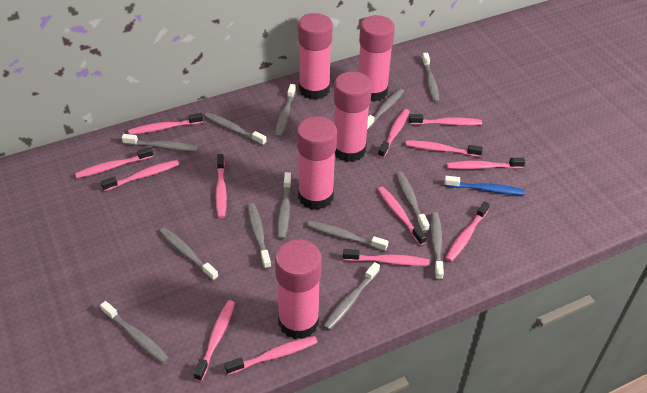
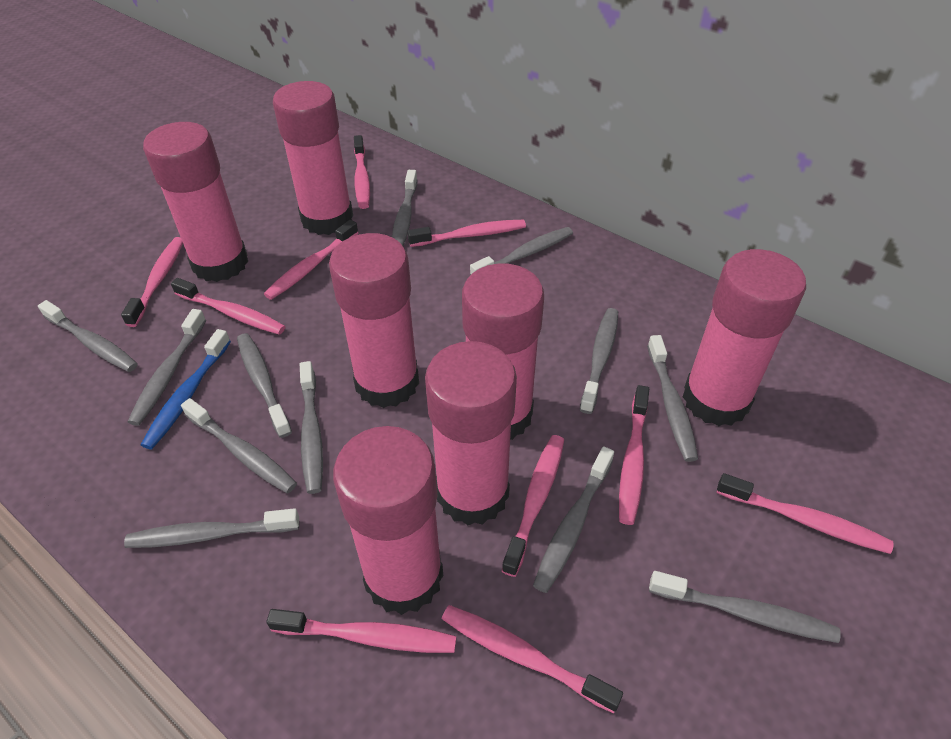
grey toothbrush: 13 -> 12
pink glue stick: 5 -> 7
pink toothbrush: 13 -> 10

